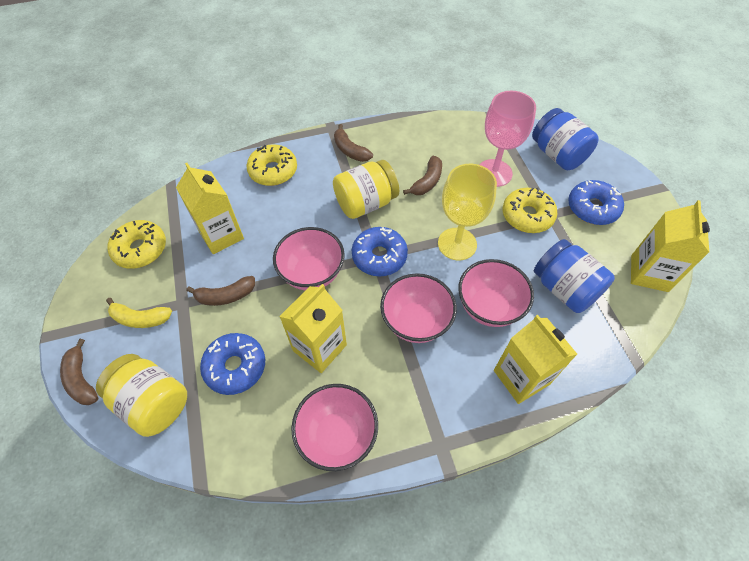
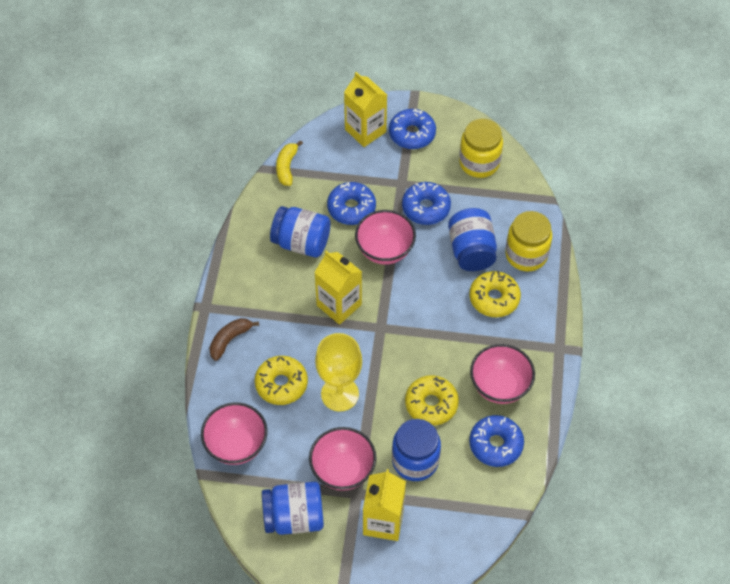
blue donut: 3 -> 4
blue jar: 2 -> 4
brown banana: 4 -> 1
pink goblet: 1 -> 0
yellow carton: 4 -> 3

